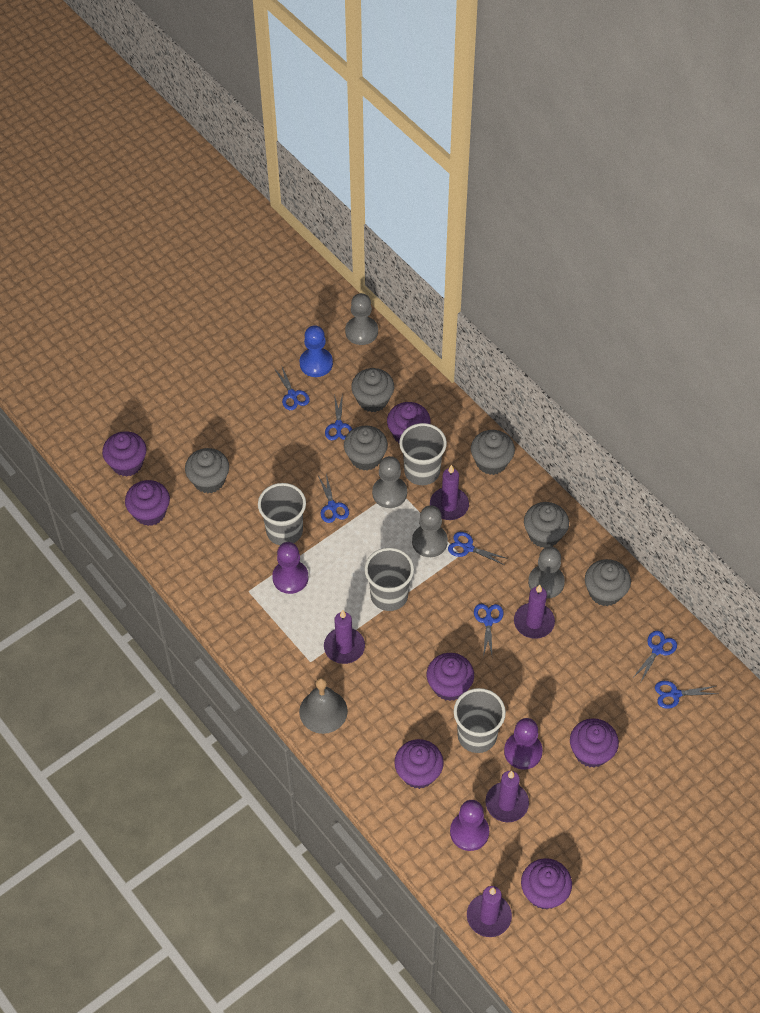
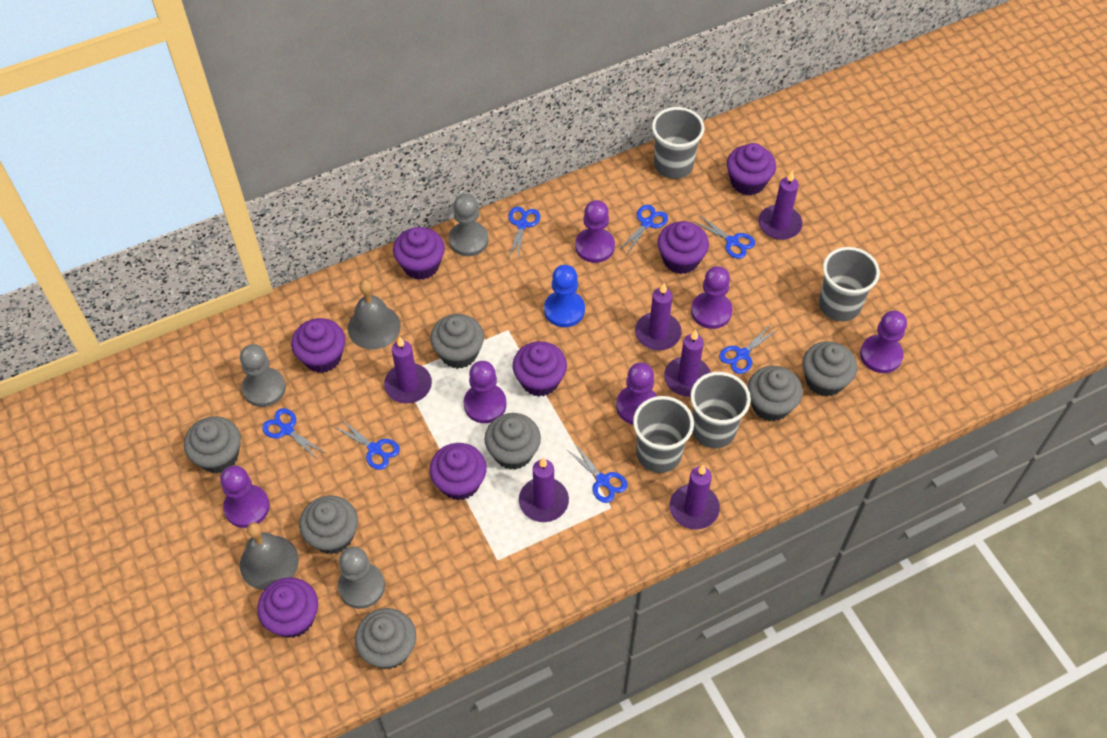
grey bell: 1 -> 2
grey cupcake: 6 -> 7
grey pawn: 4 -> 3
purple candle: 5 -> 6
purple pawn: 3 -> 6

